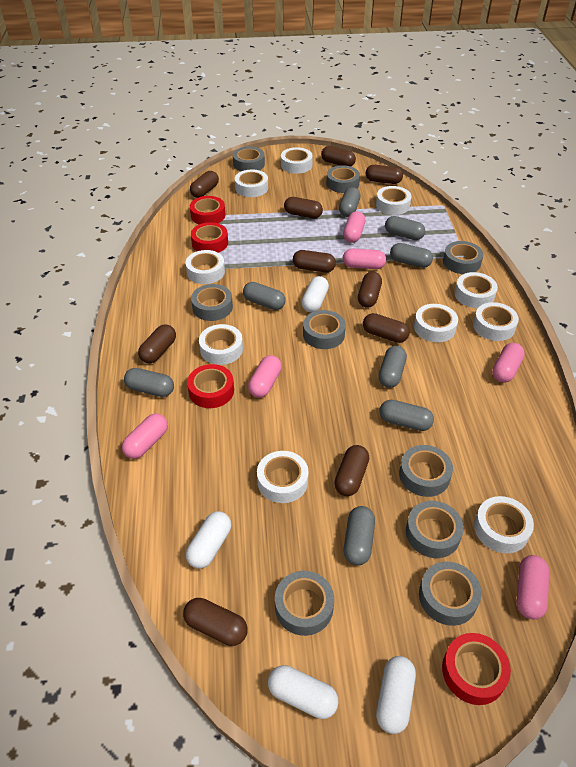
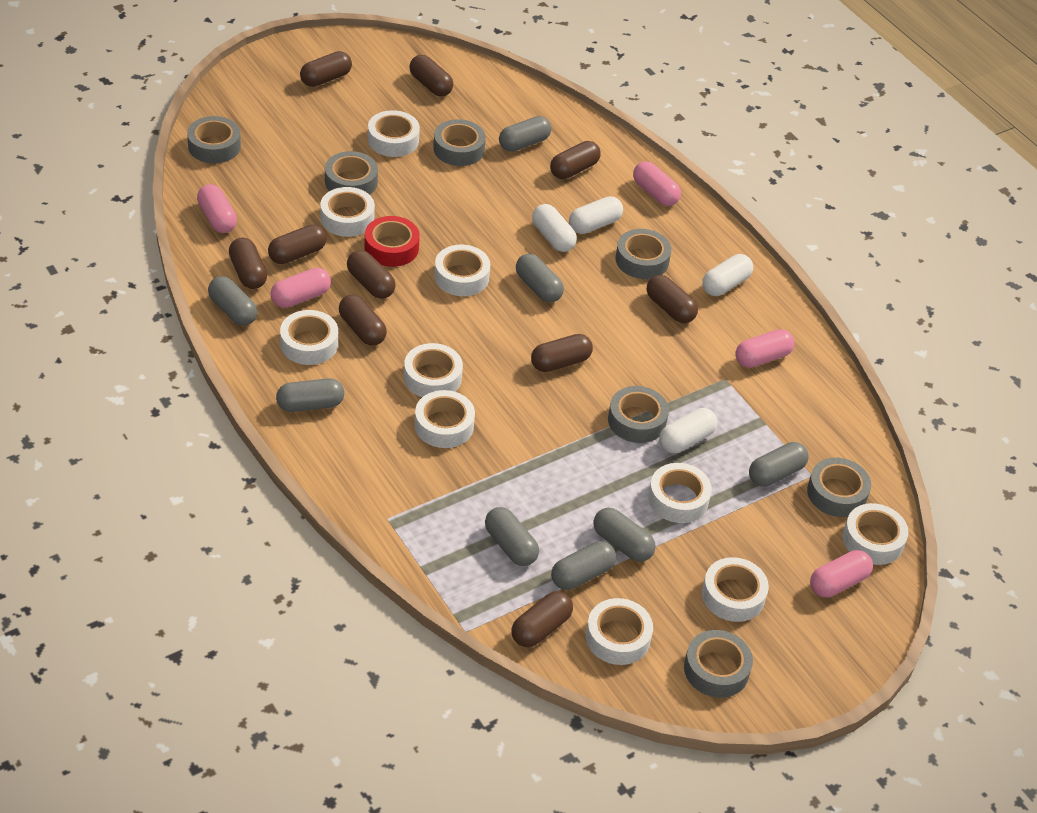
grey tape: 9 -> 7
pink capsule: 6 -> 5
red tape: 4 -> 1

